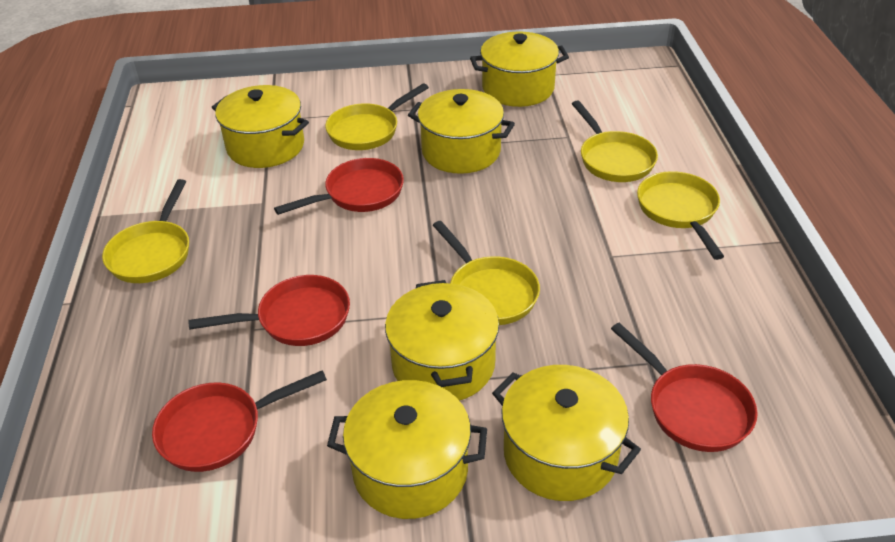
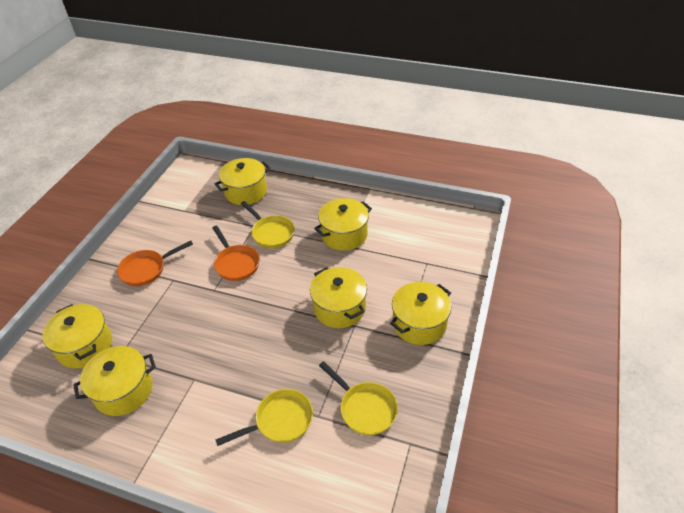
orange pan: 0 -> 2
red pan: 4 -> 0
yellow pan: 5 -> 3

